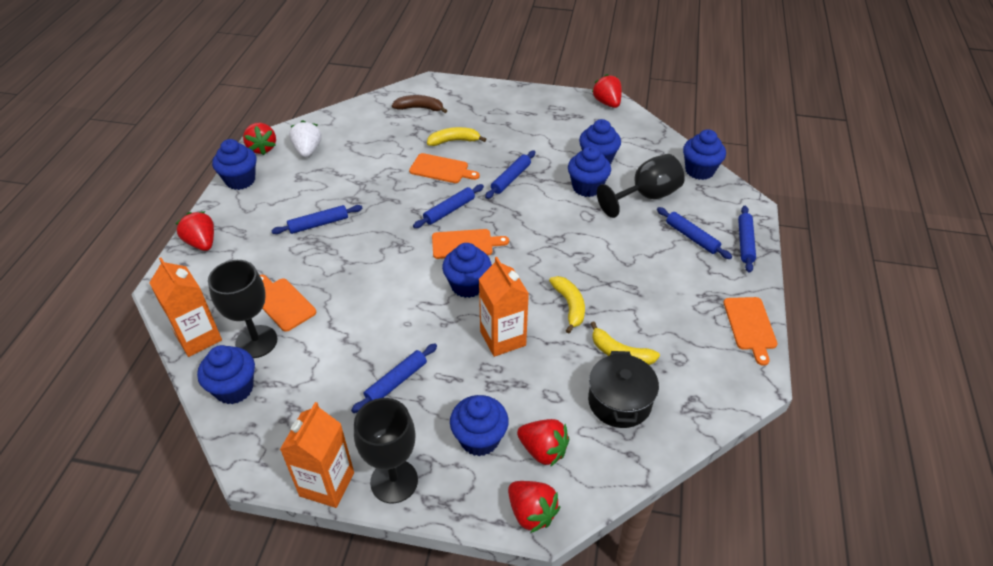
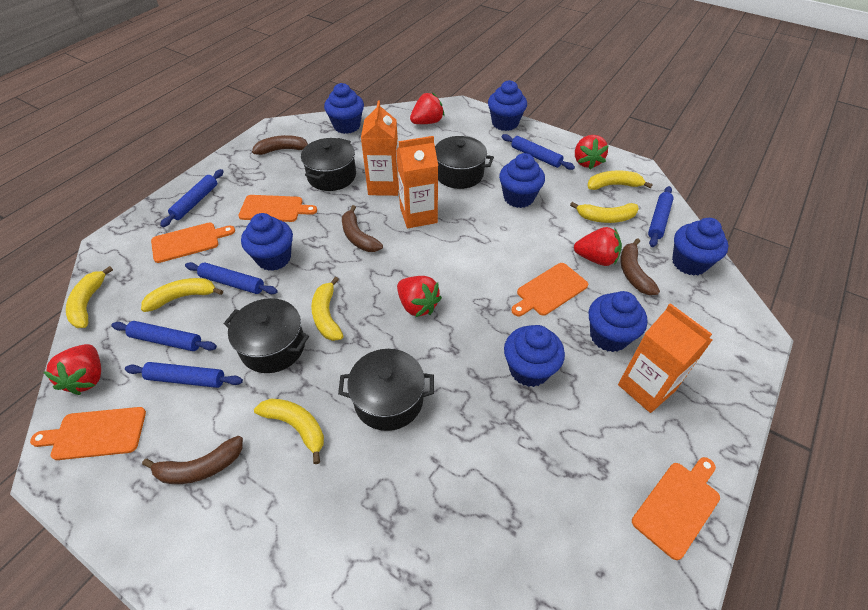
black goblet: 3 -> 0
black pot: 1 -> 4
brown banana: 1 -> 4
orange cutting board: 4 -> 5
white strawberry: 1 -> 0
yellow banana: 3 -> 6

